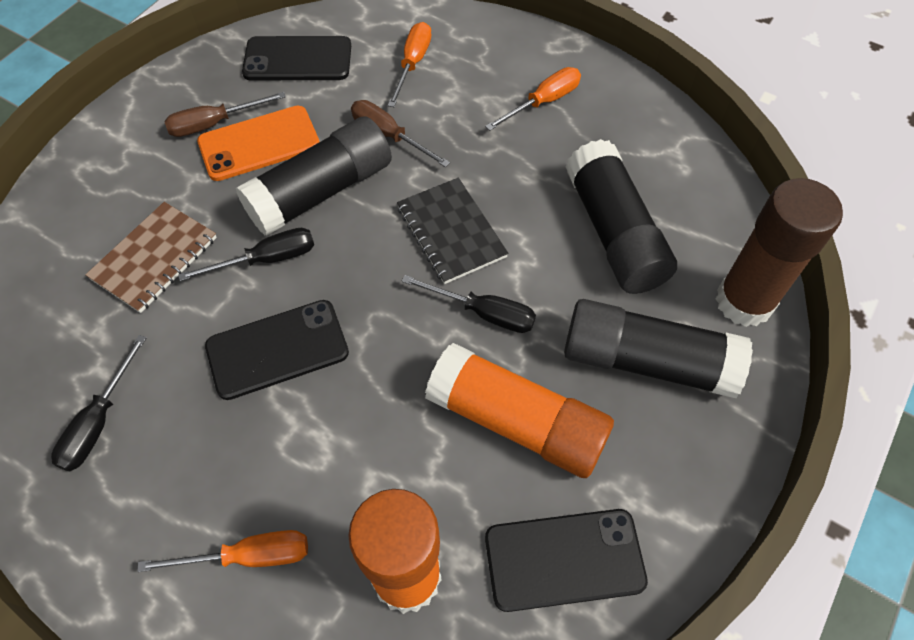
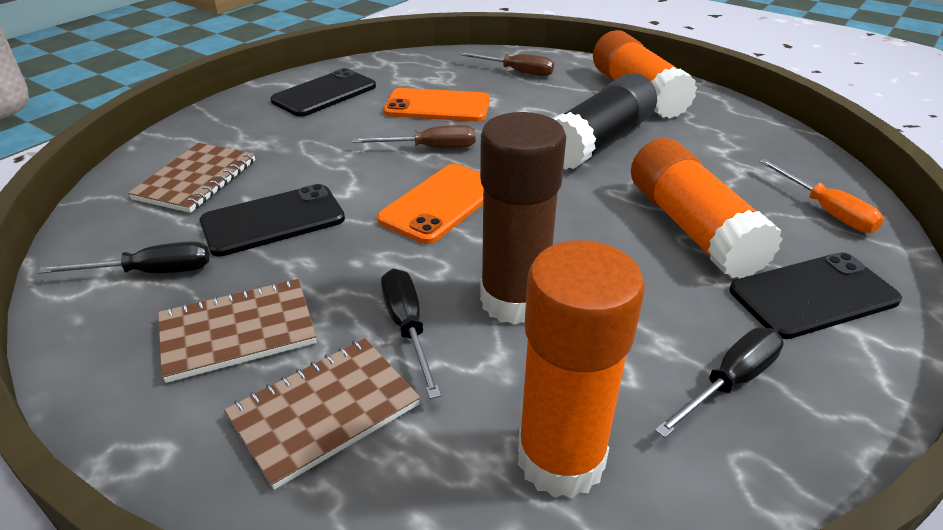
black glue stick: 3 -> 1
black notebook: 1 -> 0
brown notebook: 1 -> 3
orange glue stick: 2 -> 3
orange phone: 1 -> 2
orange screwdriver: 3 -> 1

